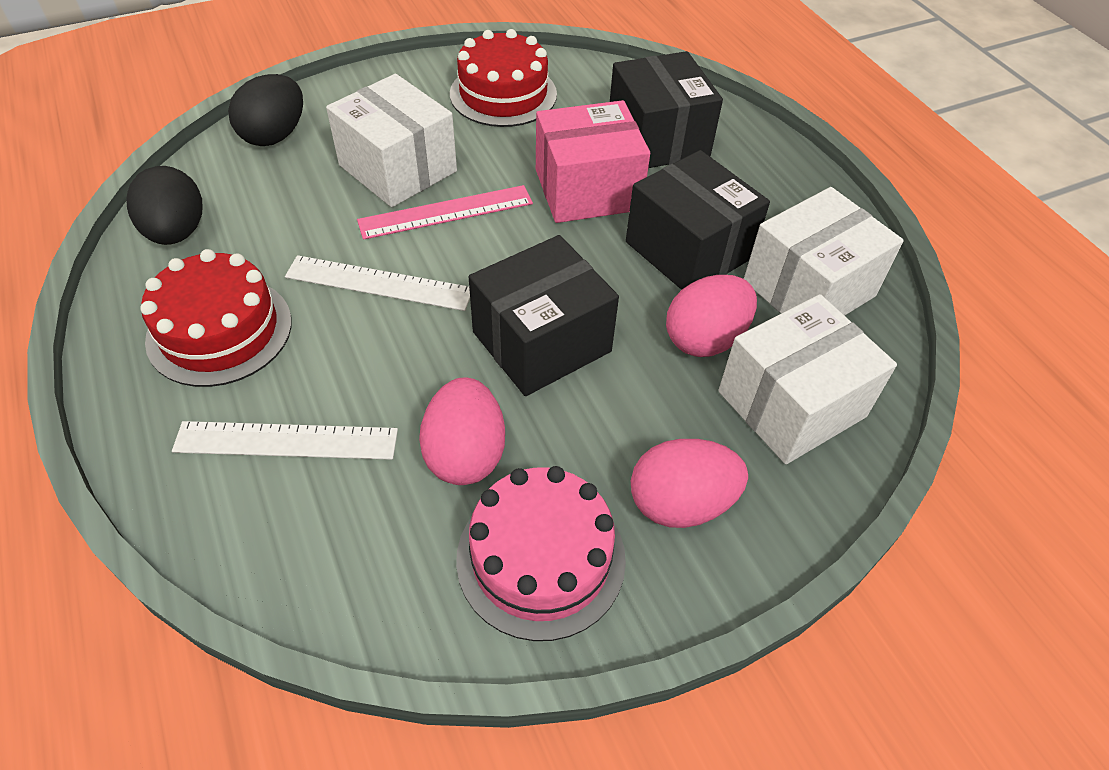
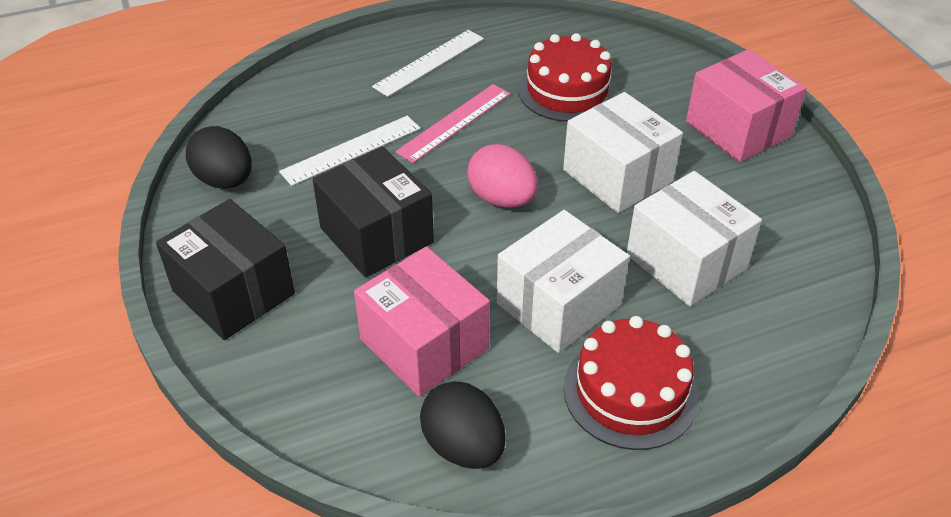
black box: 3 -> 2
pink box: 1 -> 2
pink cake: 1 -> 0
pink egg: 3 -> 1

